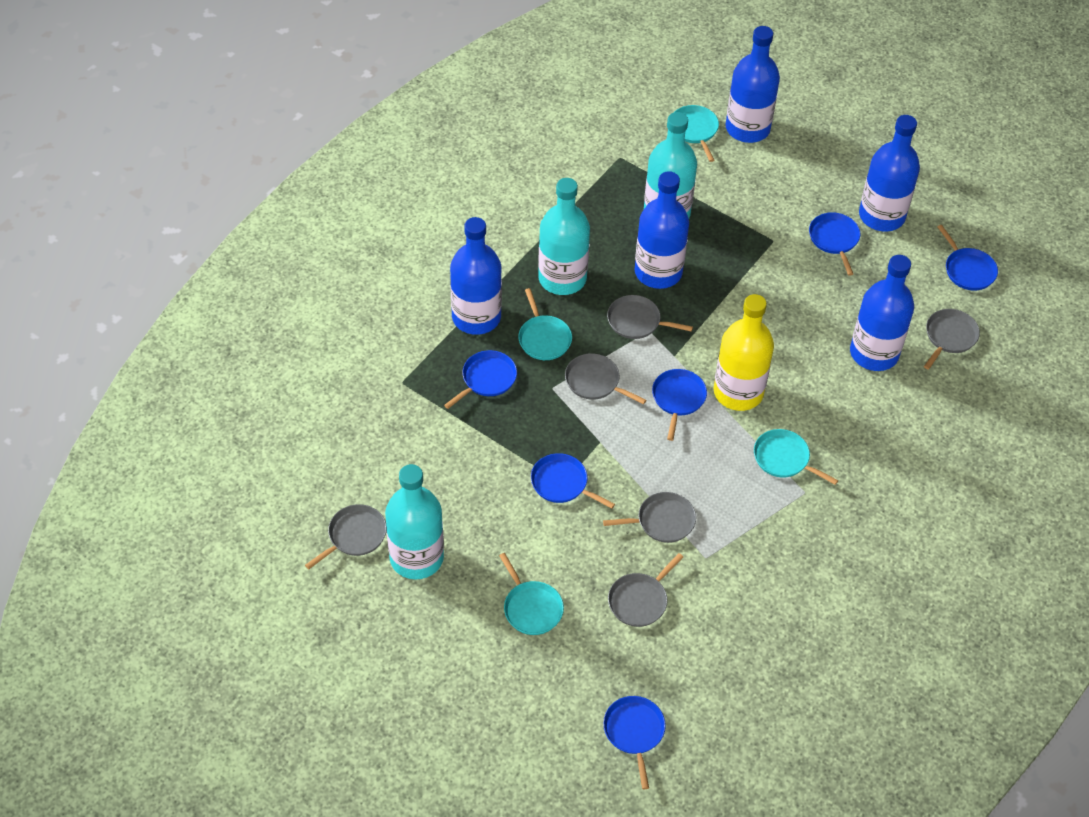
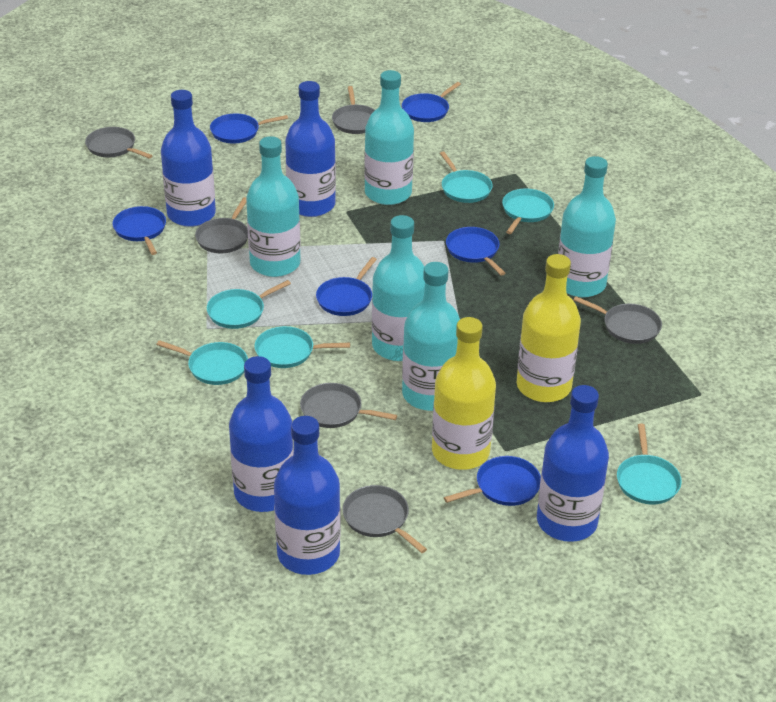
turquoise bottle: 3 -> 5
turquoise pan: 4 -> 6
yellow bottle: 1 -> 2

